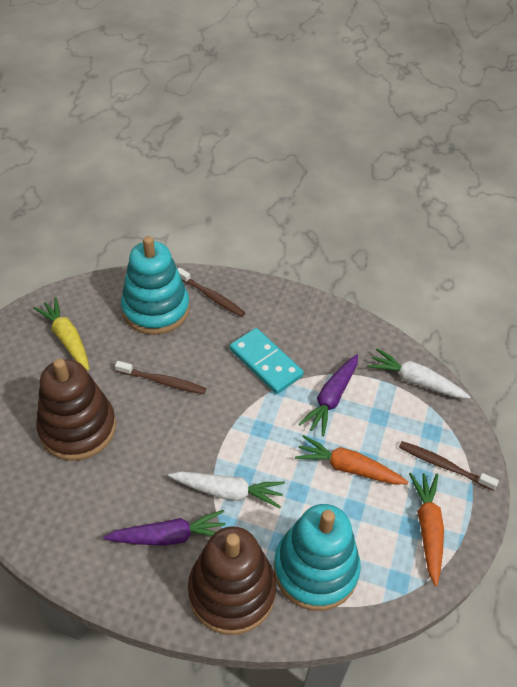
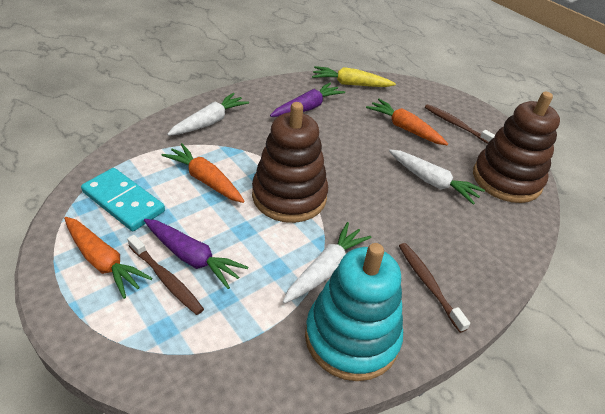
orange carrot: 2 -> 3
turquoise stacking toy: 2 -> 1
white carrot: 2 -> 3

